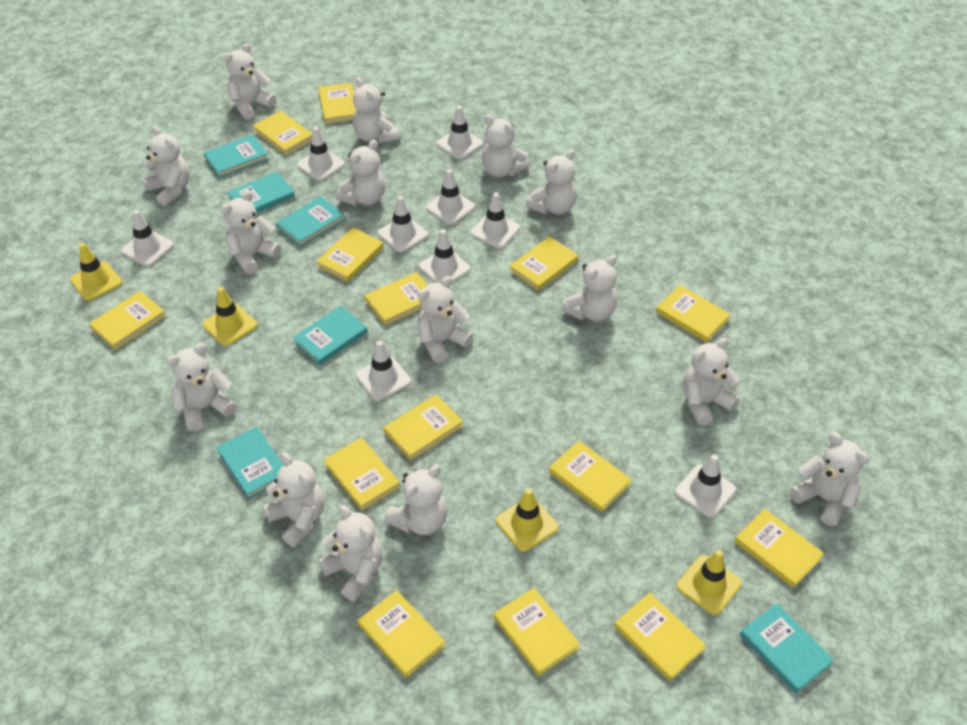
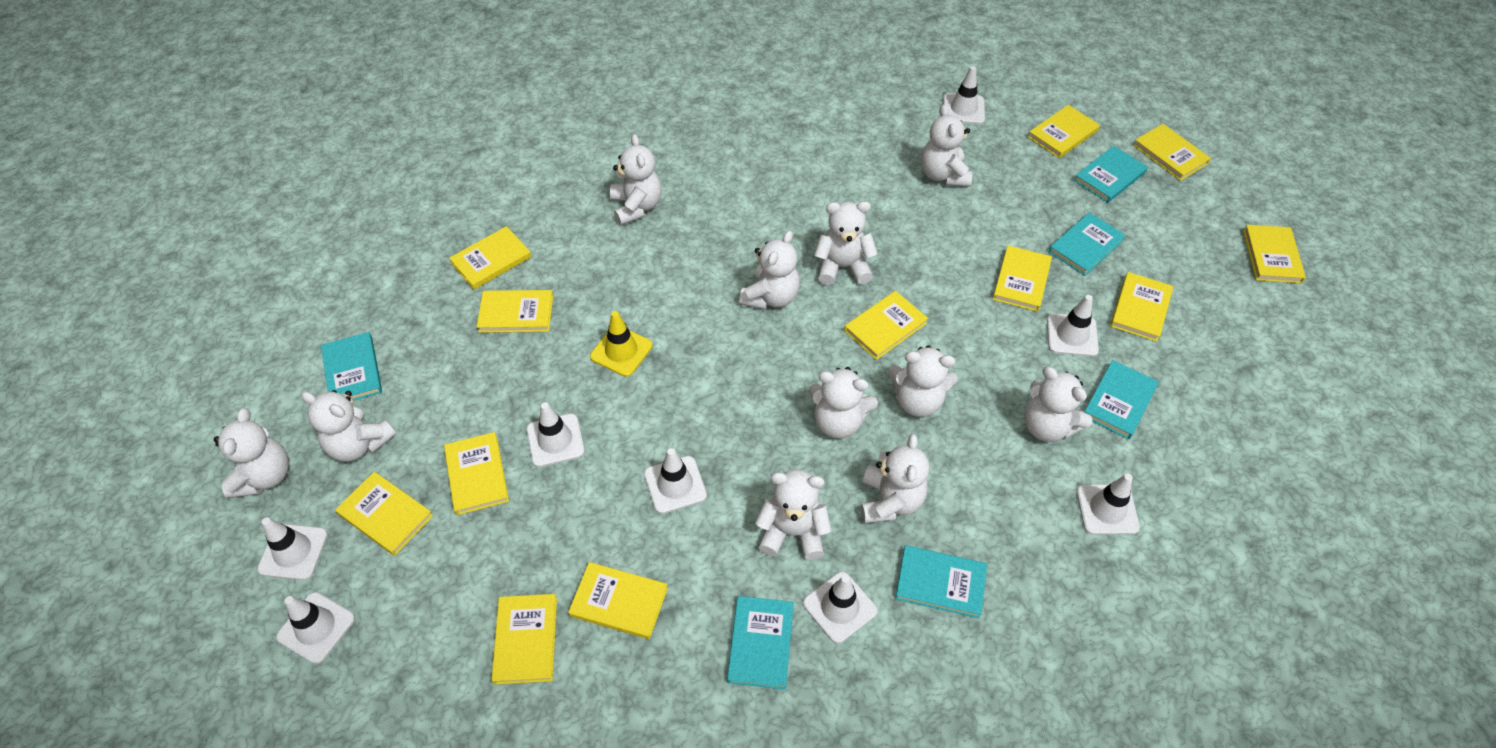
white teddy bear: 15 -> 11
white traffic cone: 9 -> 8
yellow book: 14 -> 12
yellow traffic cone: 4 -> 1

